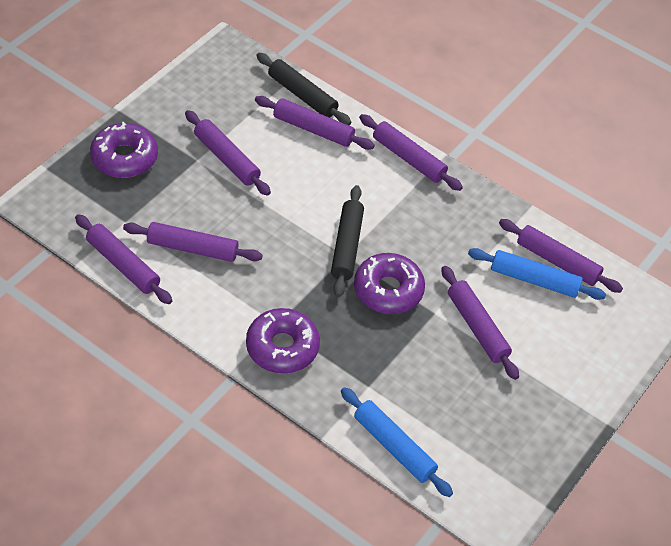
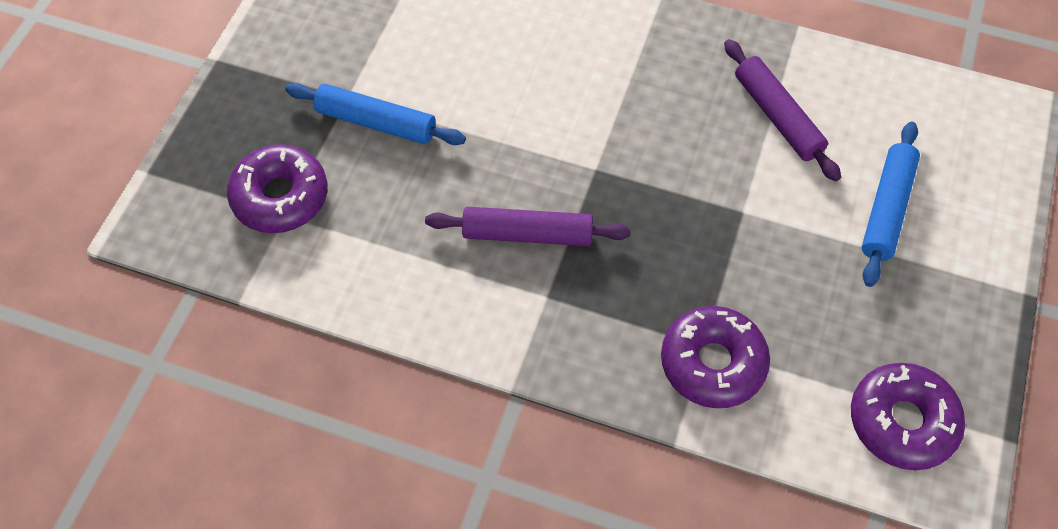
black rolling pin: 2 -> 0
purple rolling pin: 7 -> 2

